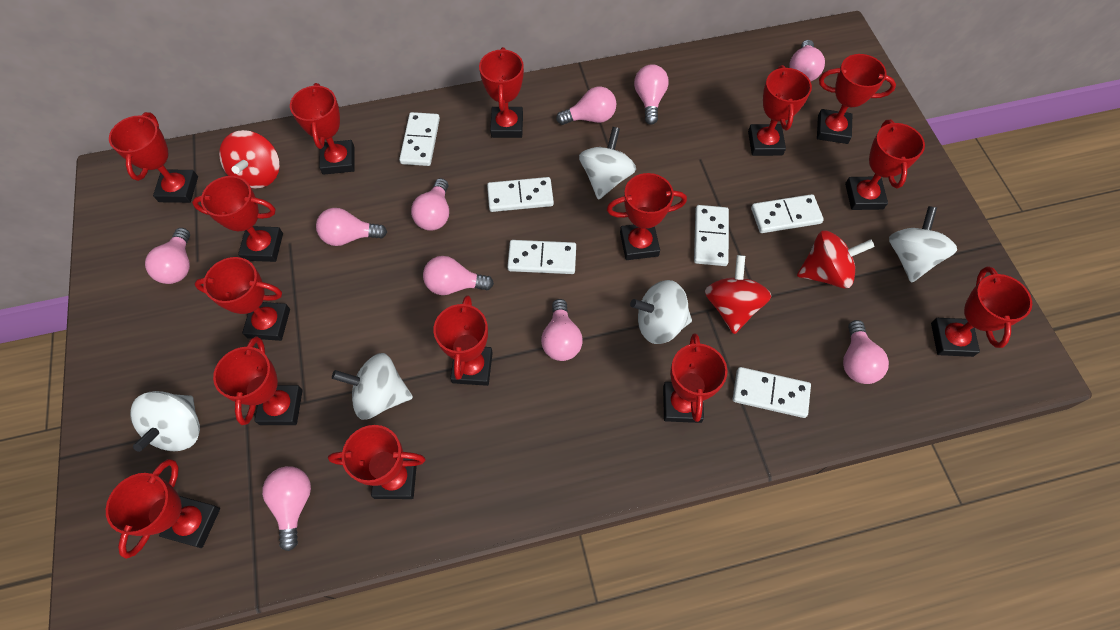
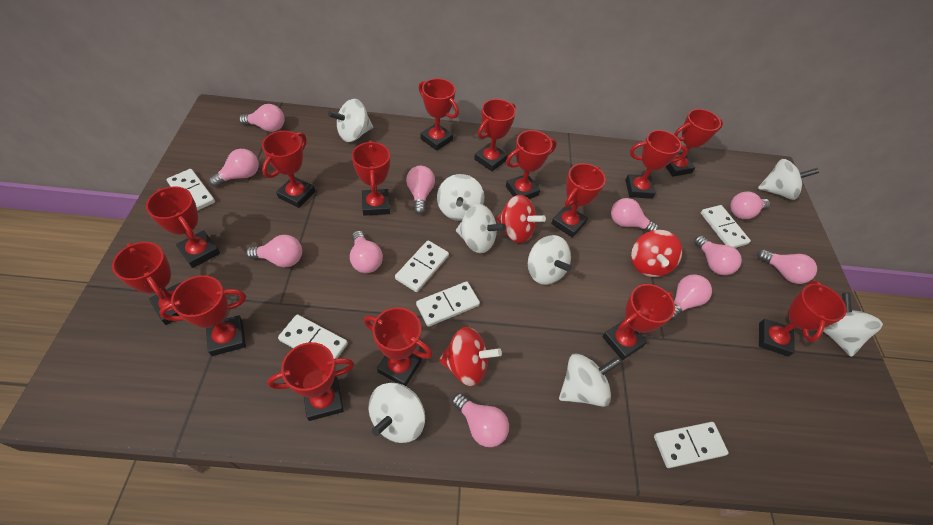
pink light bulb: 10 -> 11
white spinning top: 5 -> 8

